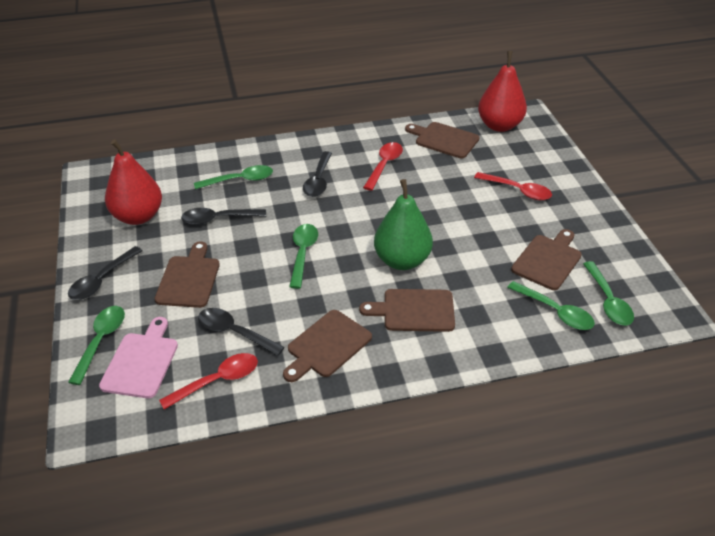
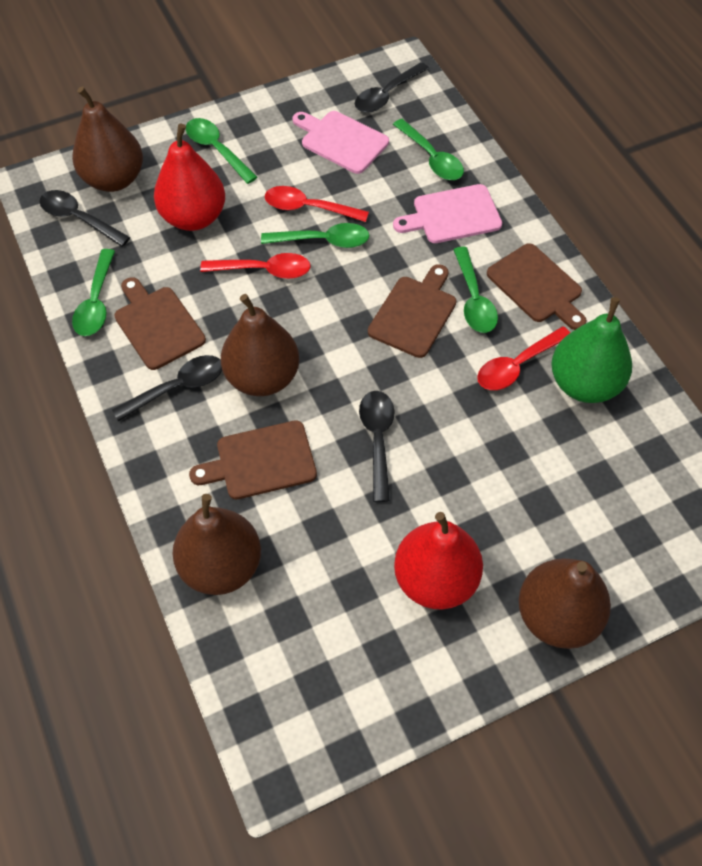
brown cutting board: 5 -> 4
brown pear: 0 -> 4
pink cutting board: 1 -> 2

